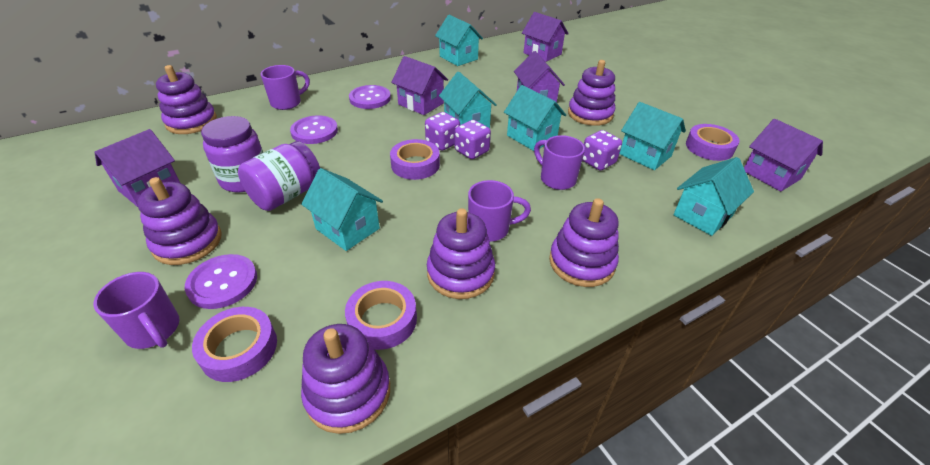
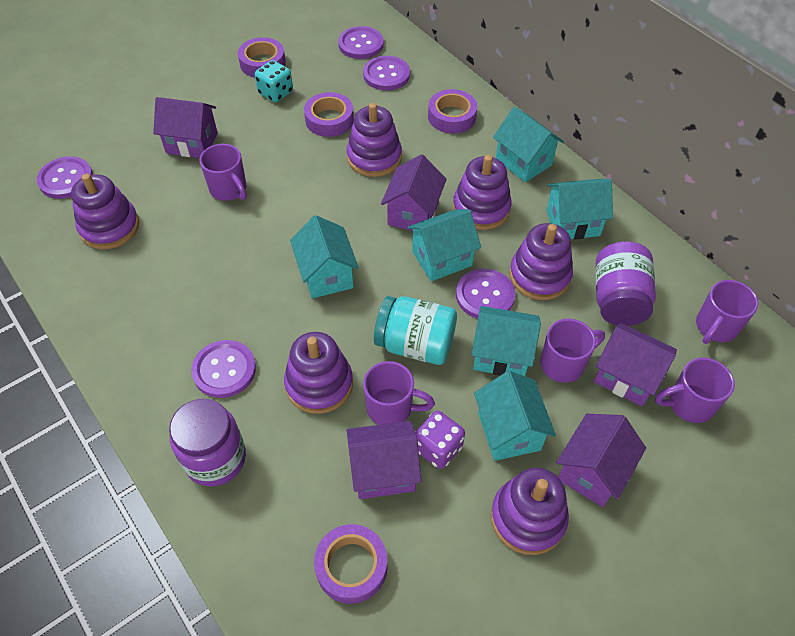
purple button: 3 -> 5
purple dice: 3 -> 1
purple mug: 4 -> 5
turquoise dice: 0 -> 1
turquoise jar: 0 -> 1

